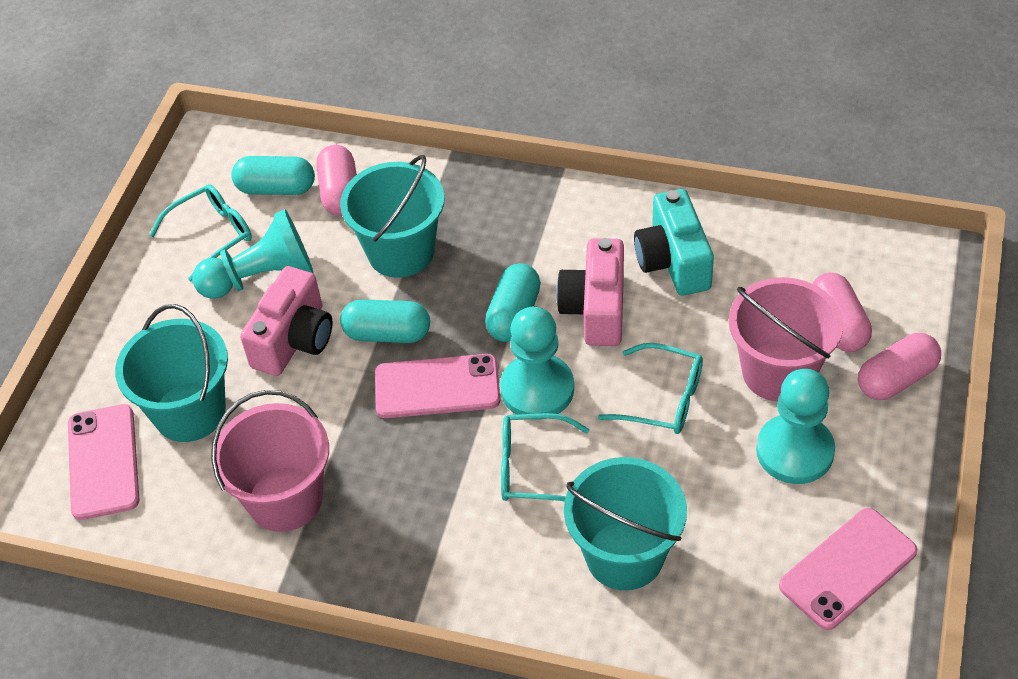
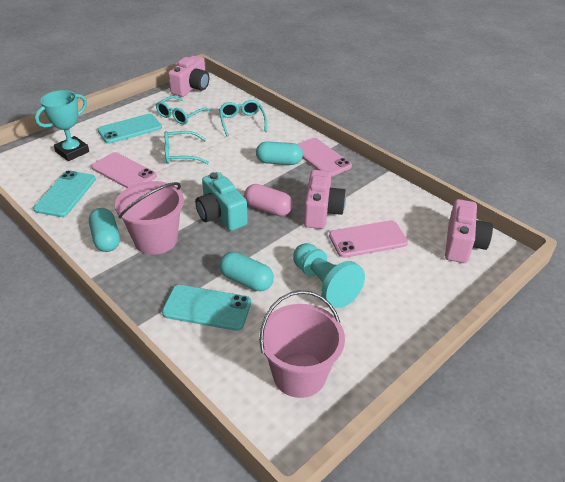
pink camera: 2 -> 3
pink capsule: 3 -> 1
turquoise bucket: 3 -> 0
turquoise pawn: 3 -> 1
turquoise phone: 0 -> 3
turquoise trophy: 0 -> 1

